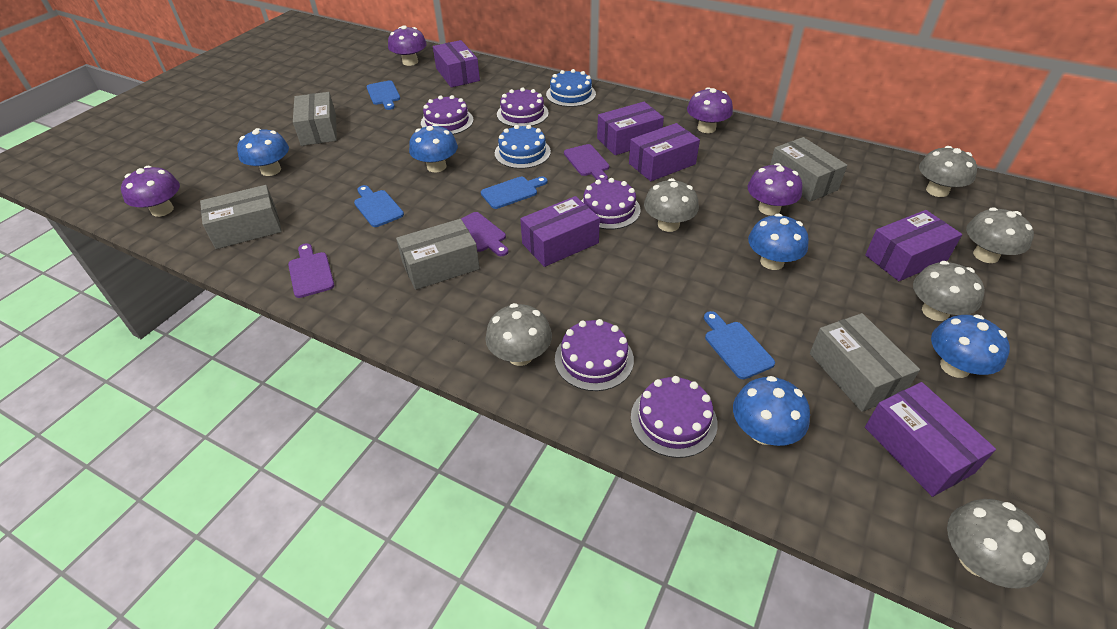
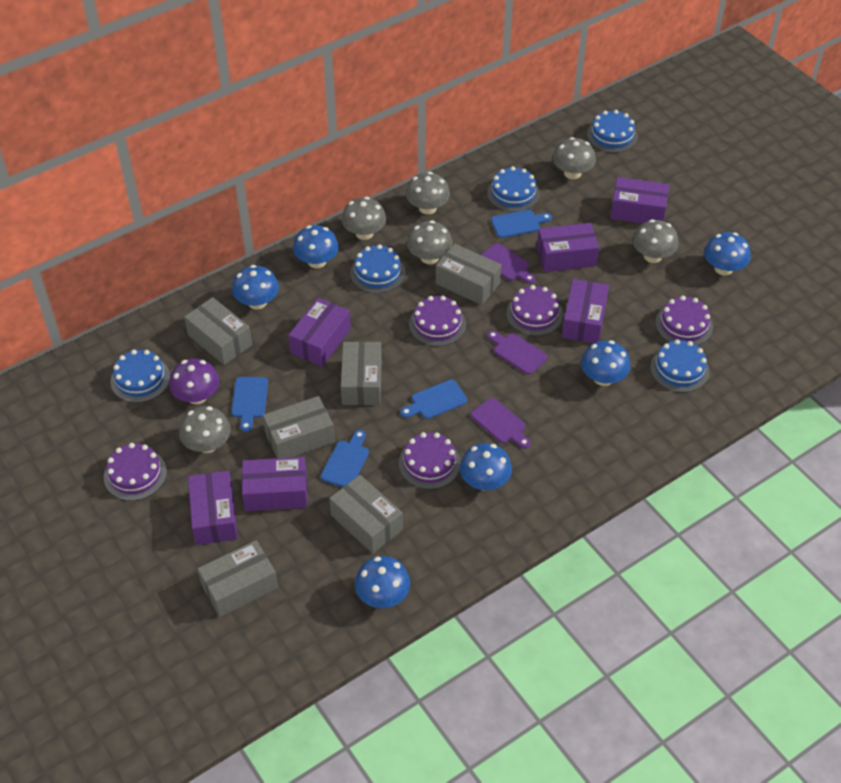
blue cake: 2 -> 5
blue mushroom: 5 -> 6
grey box: 5 -> 6
purple mushroom: 4 -> 1

